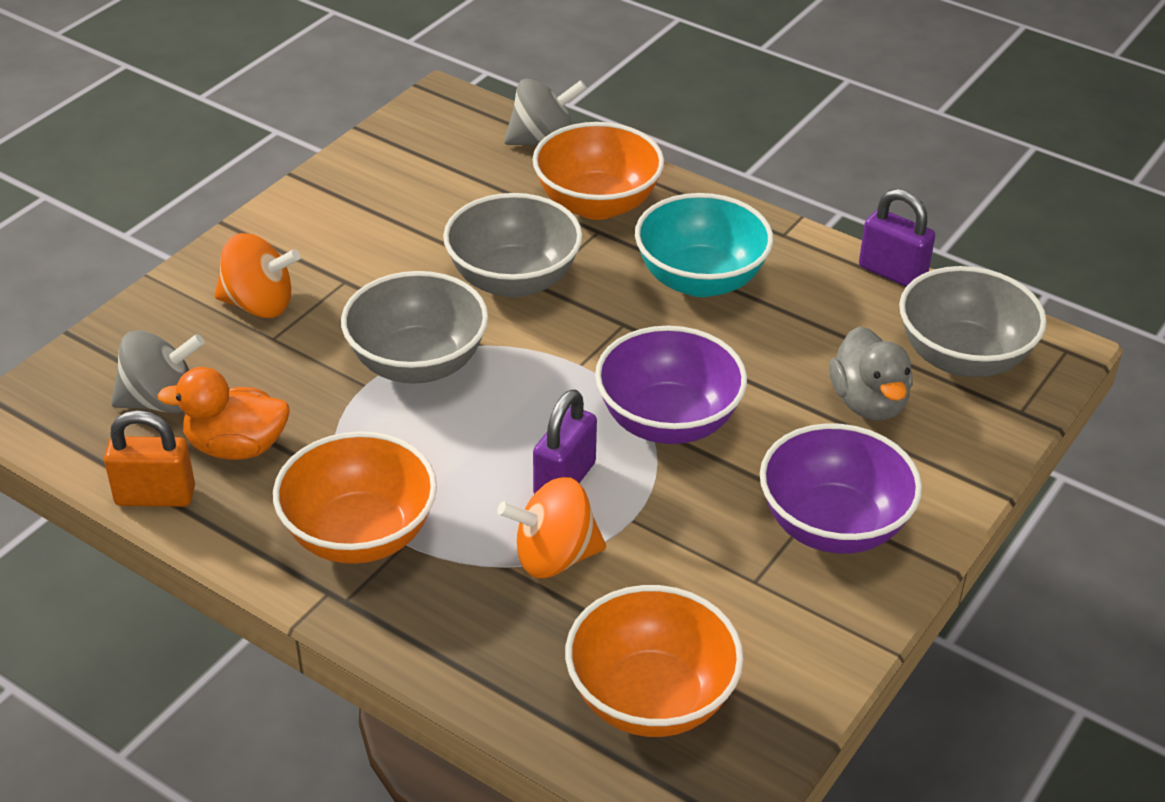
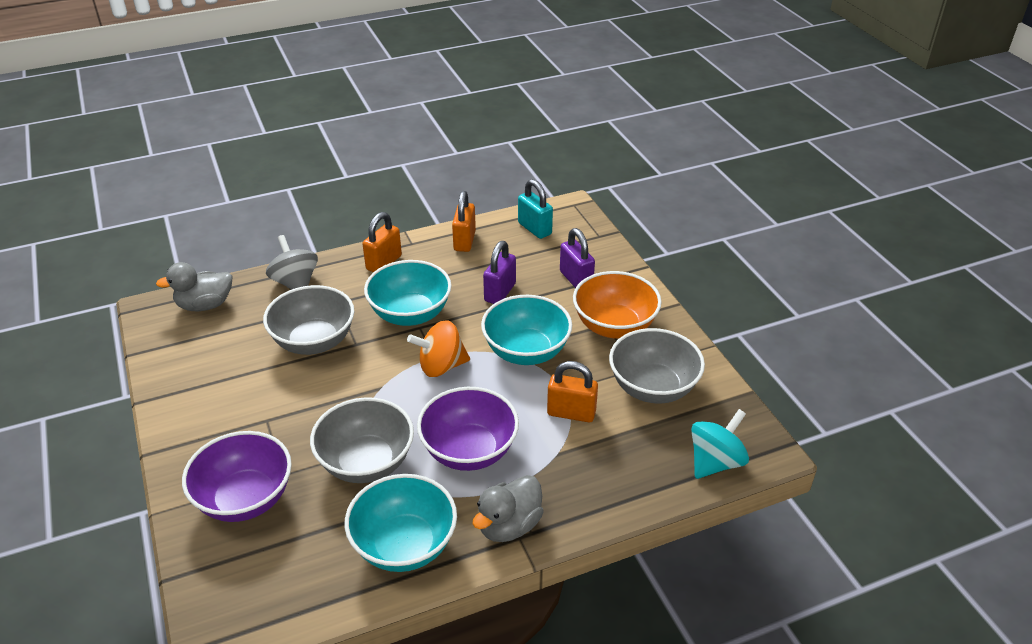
grey duck: 1 -> 2
grey spinning top: 2 -> 1
orange bowl: 3 -> 1
orange duck: 1 -> 0
orange padlock: 1 -> 3
orange spinning top: 2 -> 1
turquoise bowl: 1 -> 3
turquoise padlock: 0 -> 1
turquoise spinning top: 0 -> 1

